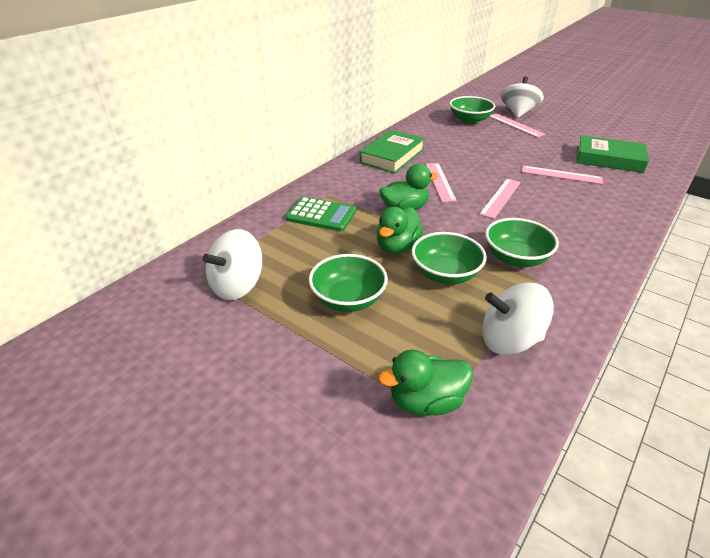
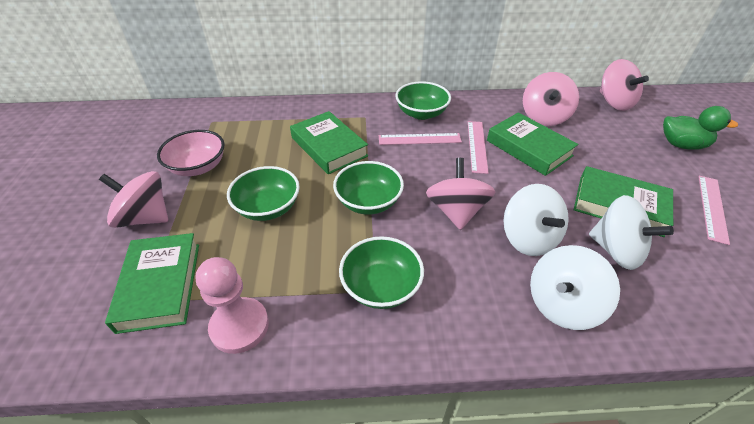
green book: 2 -> 4
green calculator: 1 -> 0
green duck: 3 -> 1
pink bowl: 0 -> 1
pink pawn: 0 -> 1
pink ruler: 4 -> 3
pink spinning top: 0 -> 4

